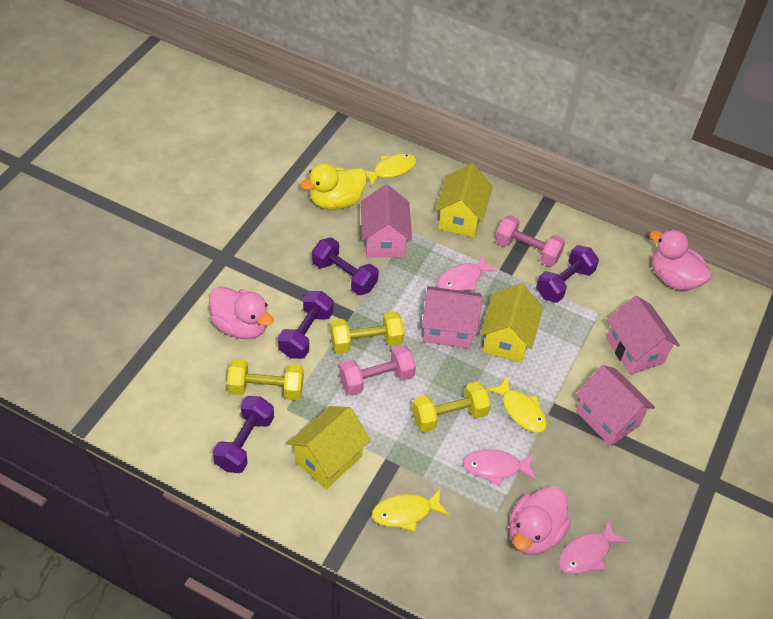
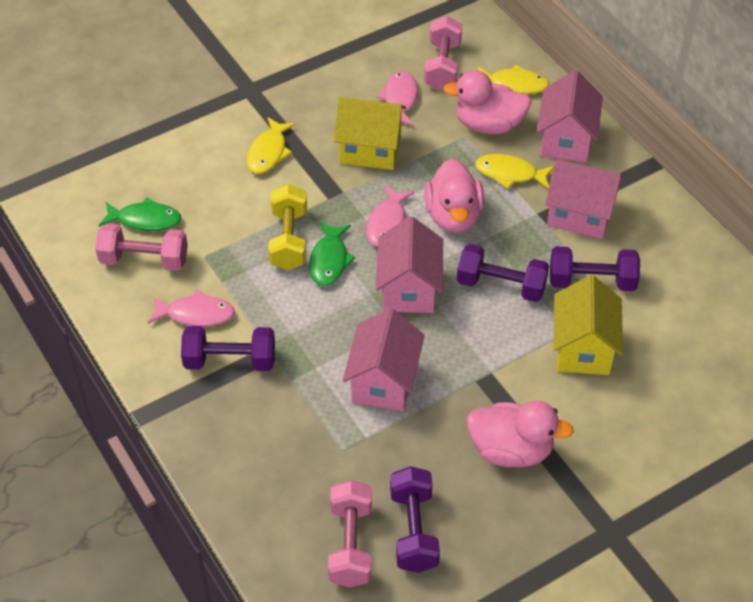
green fish: 0 -> 2
pink dumbbell: 2 -> 3
yellow duck: 1 -> 0
yellow dumbbell: 3 -> 1
yellow house: 3 -> 2

